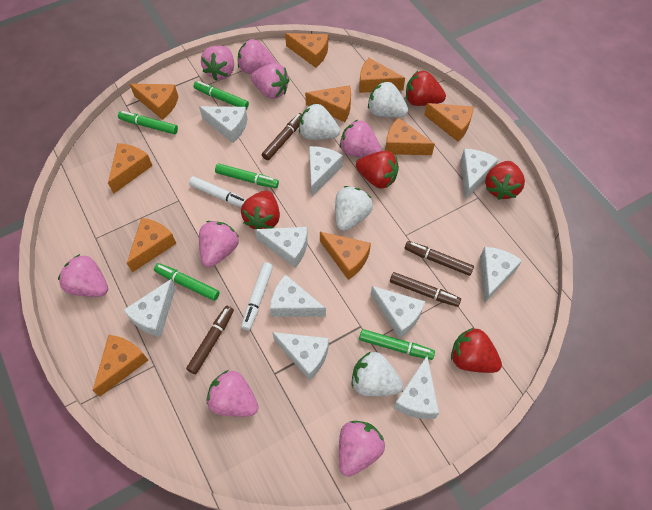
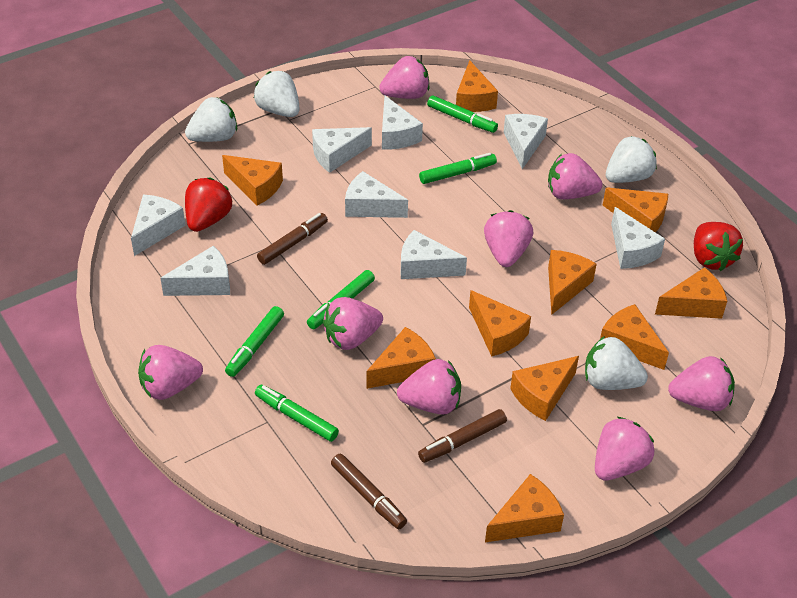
brown marker: 4 -> 3
red strawberry: 5 -> 2
white cheese: 10 -> 8
white marker: 2 -> 0

